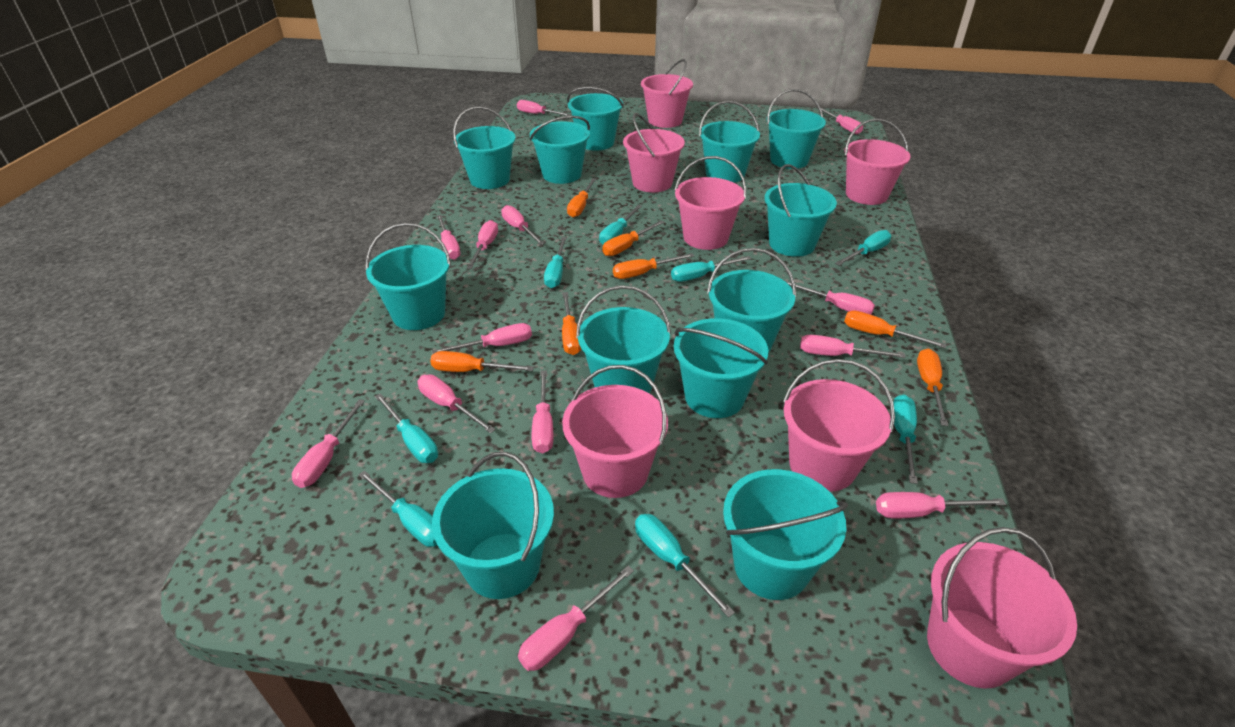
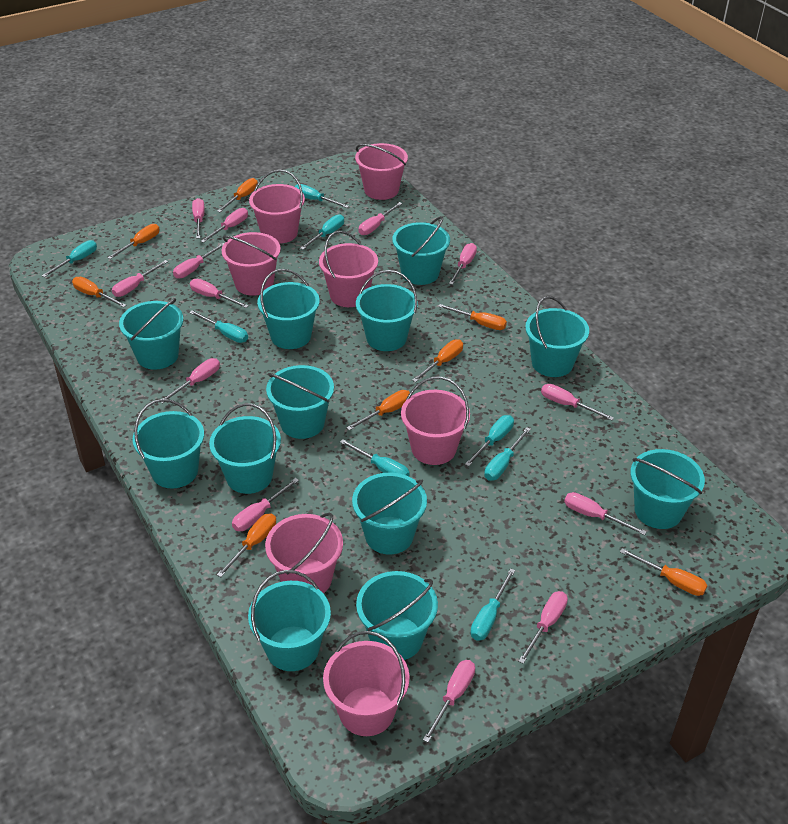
orange screwdriver: 7 -> 8

